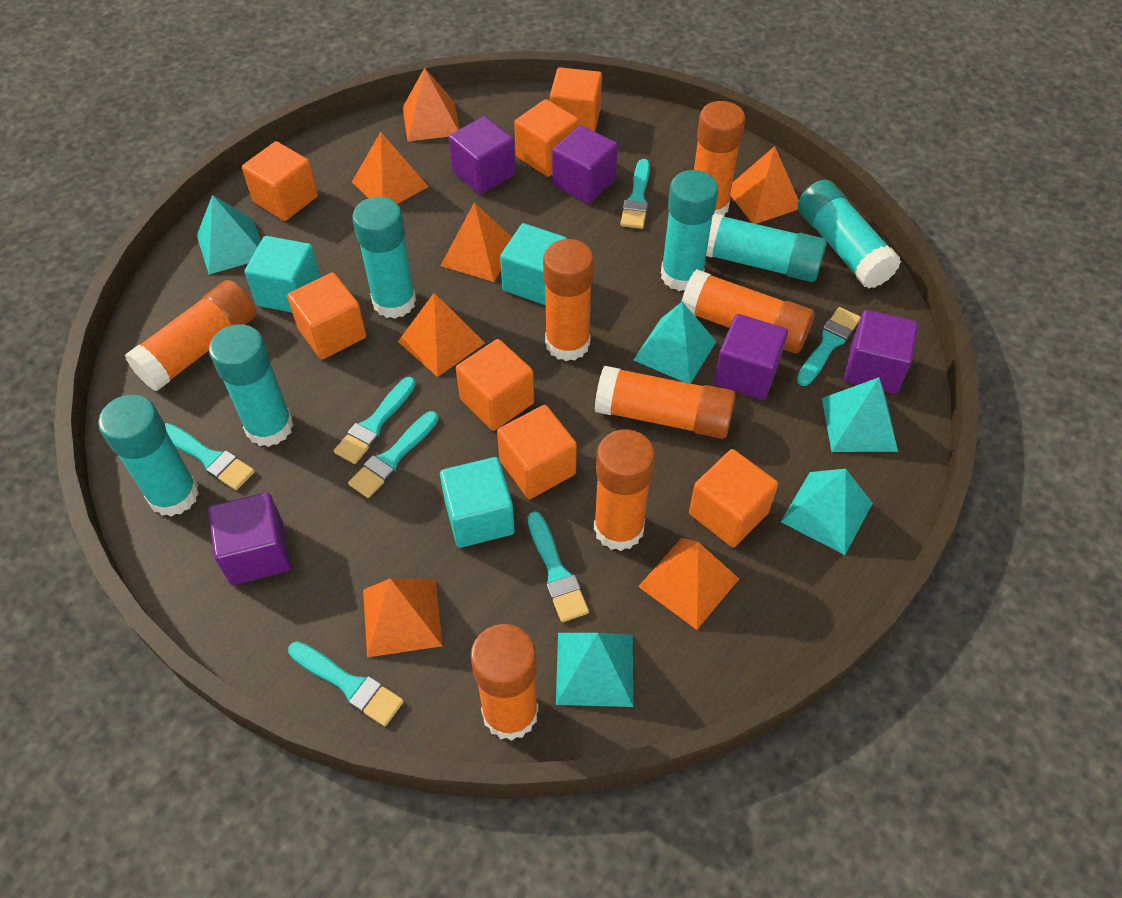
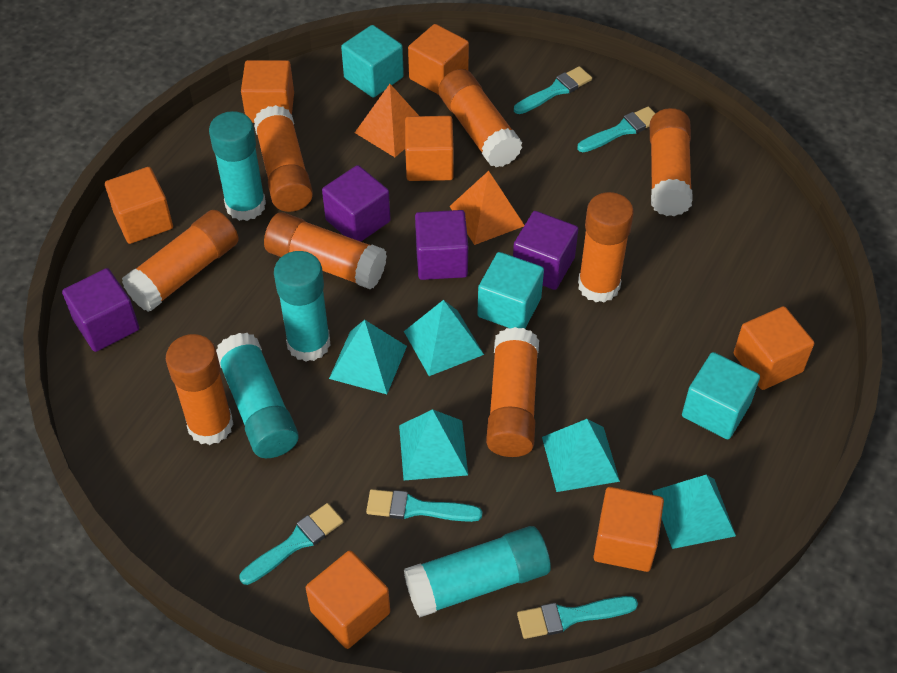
orange glue stick: 7 -> 8
orange pyramid: 7 -> 2
purple cube: 5 -> 4
turquoise brush: 7 -> 5
turquoise glue stick: 6 -> 4

